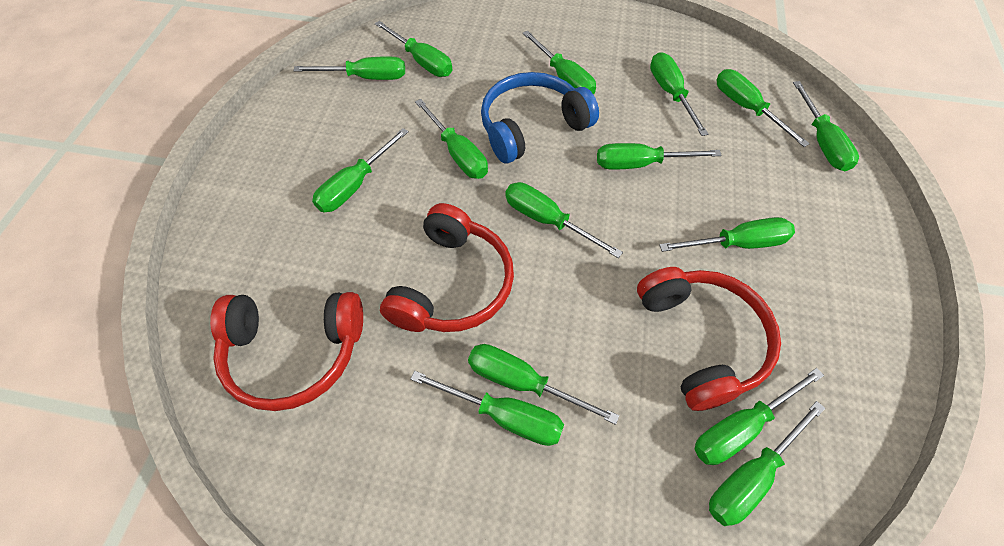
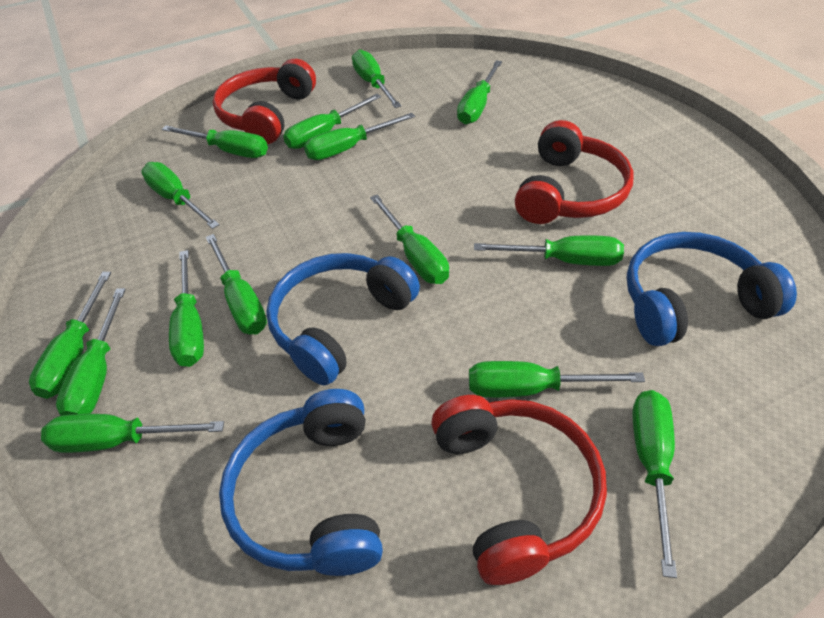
blue headphones: 1 -> 3

